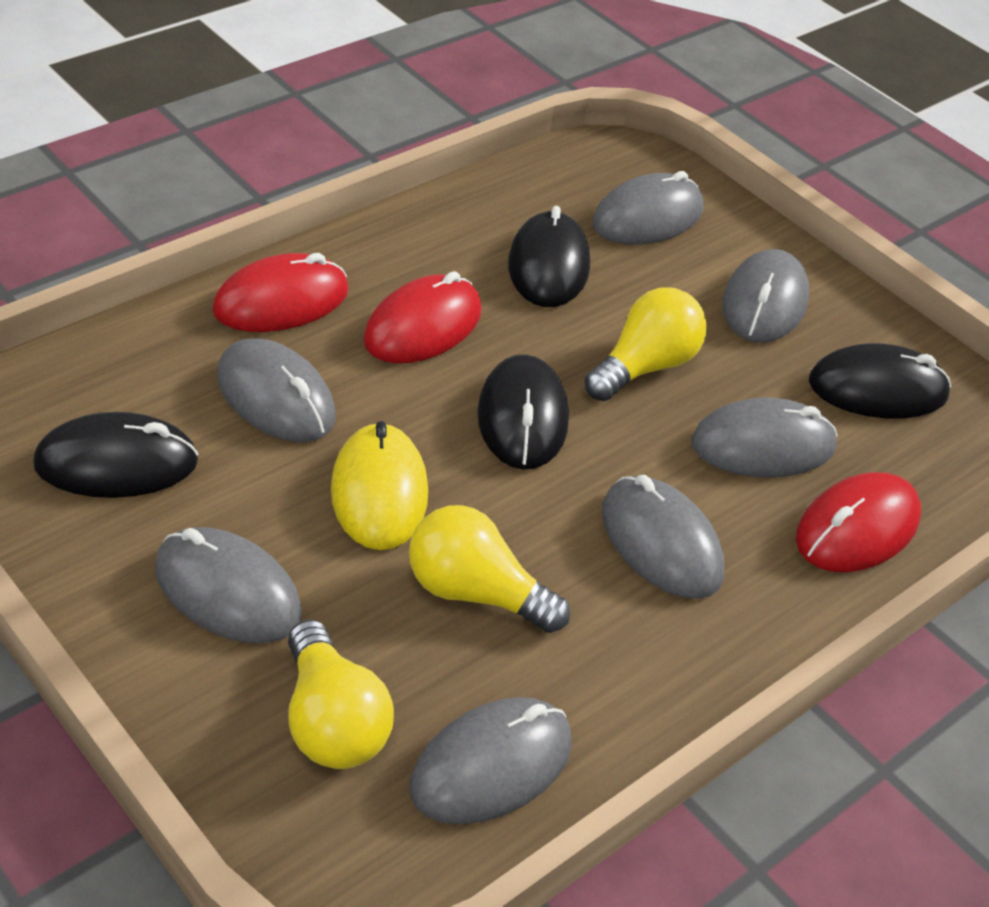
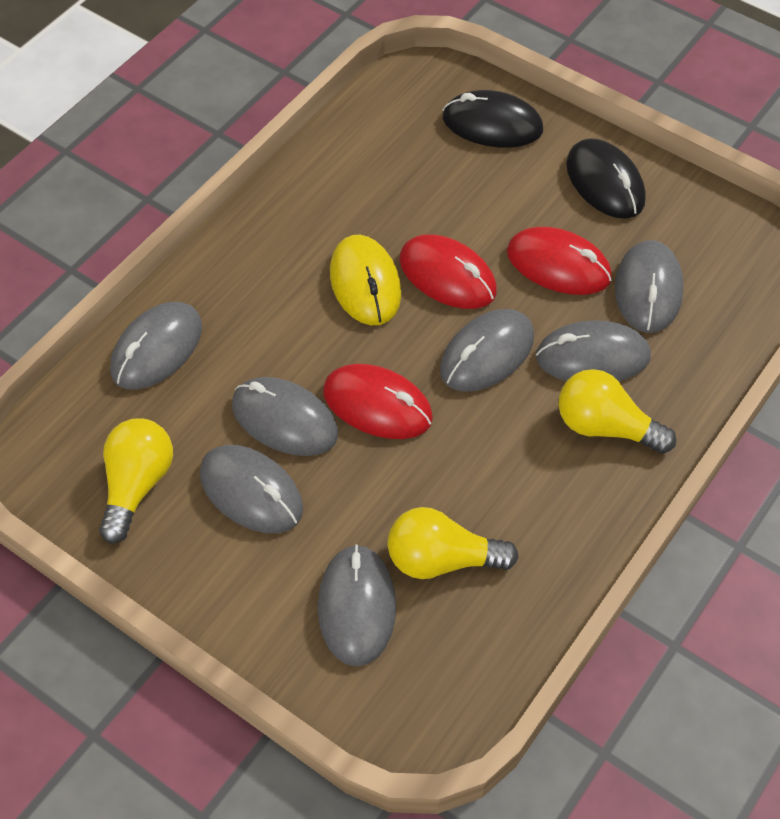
black mouse: 4 -> 2

